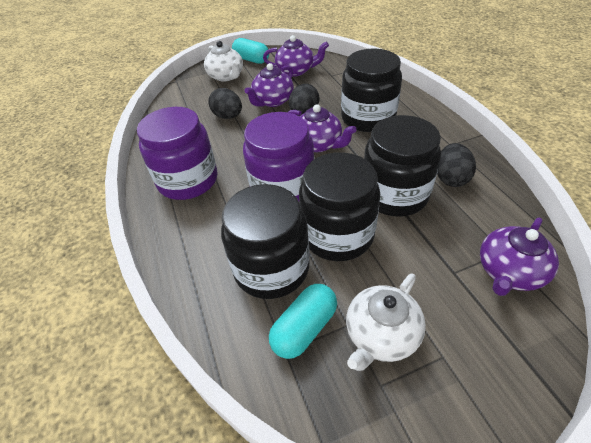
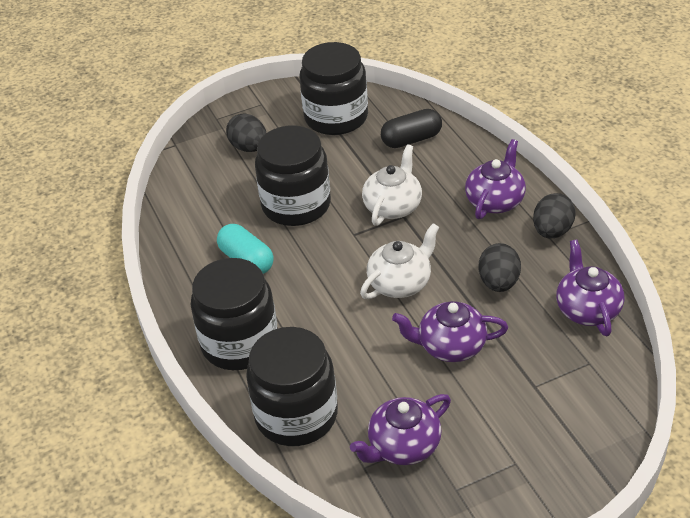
black capsule: 0 -> 1
purple jar: 2 -> 0
turquoise capsule: 2 -> 1

